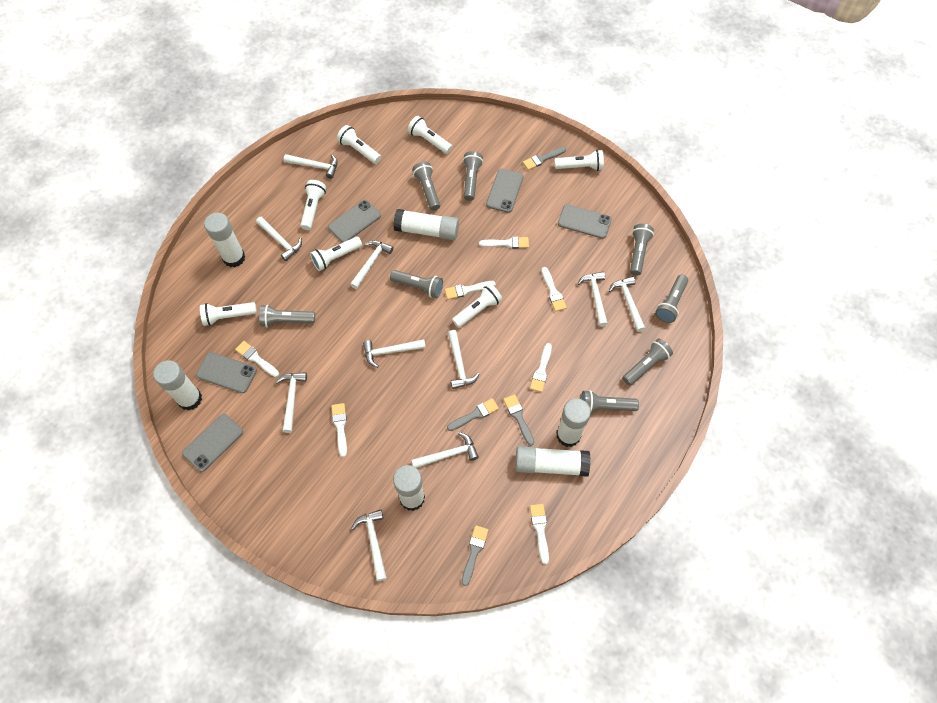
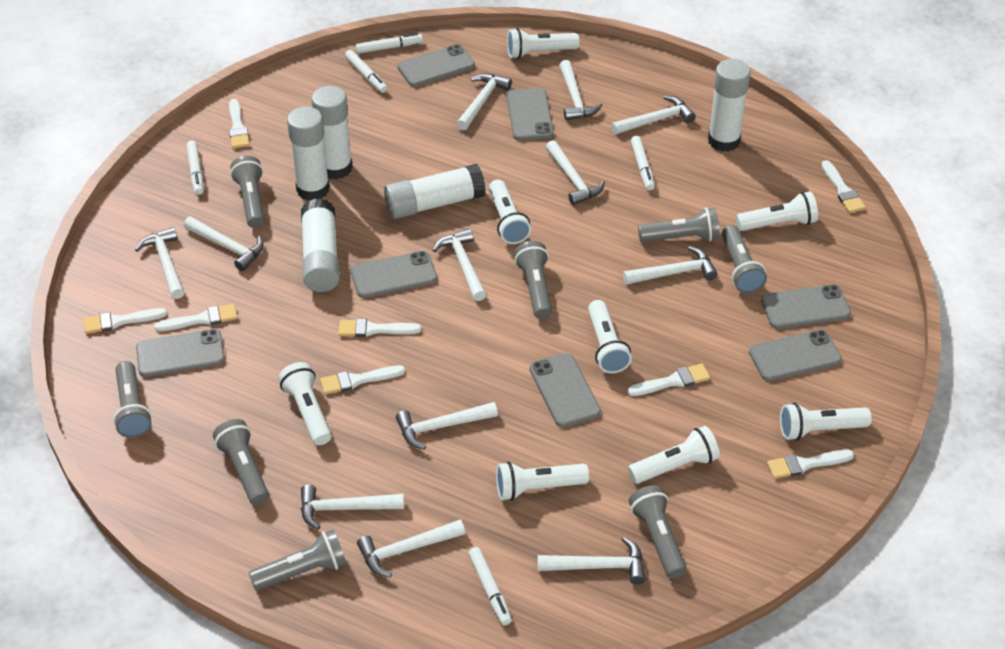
grey brush: 4 -> 0
grey phone: 5 -> 7
white brush: 7 -> 8
white flashlight: 7 -> 8
white glue stick: 6 -> 5
white hammer: 10 -> 12
white marker: 0 -> 5

